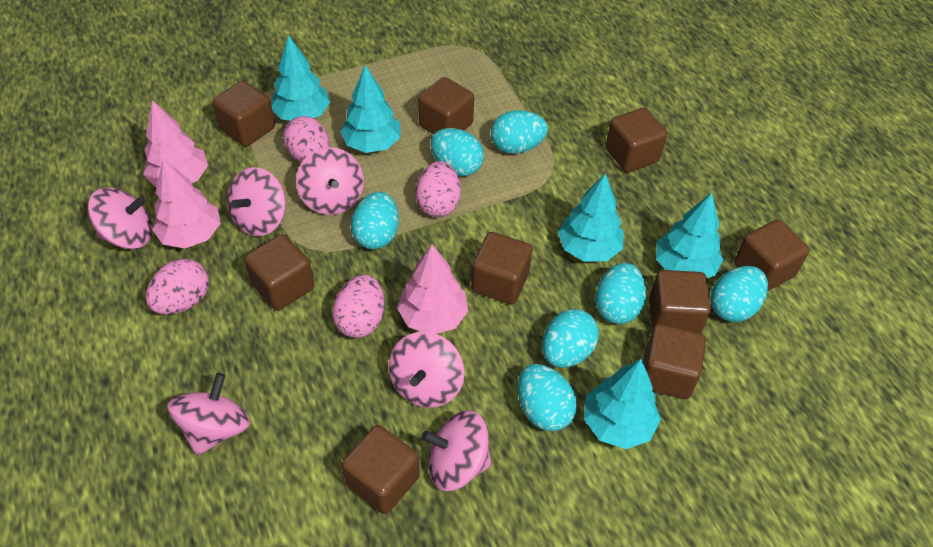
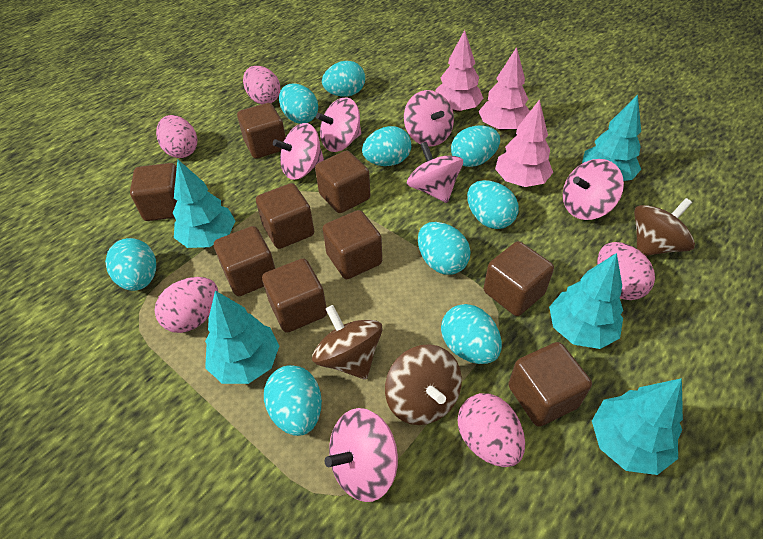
brown spinning top: 0 -> 3
pink egg: 4 -> 5
turquoise egg: 7 -> 9

